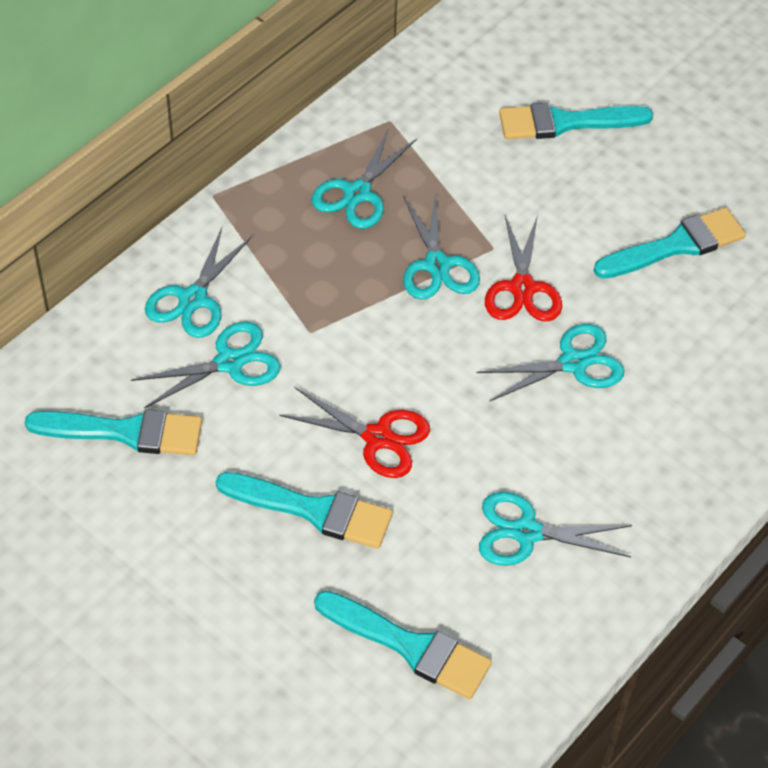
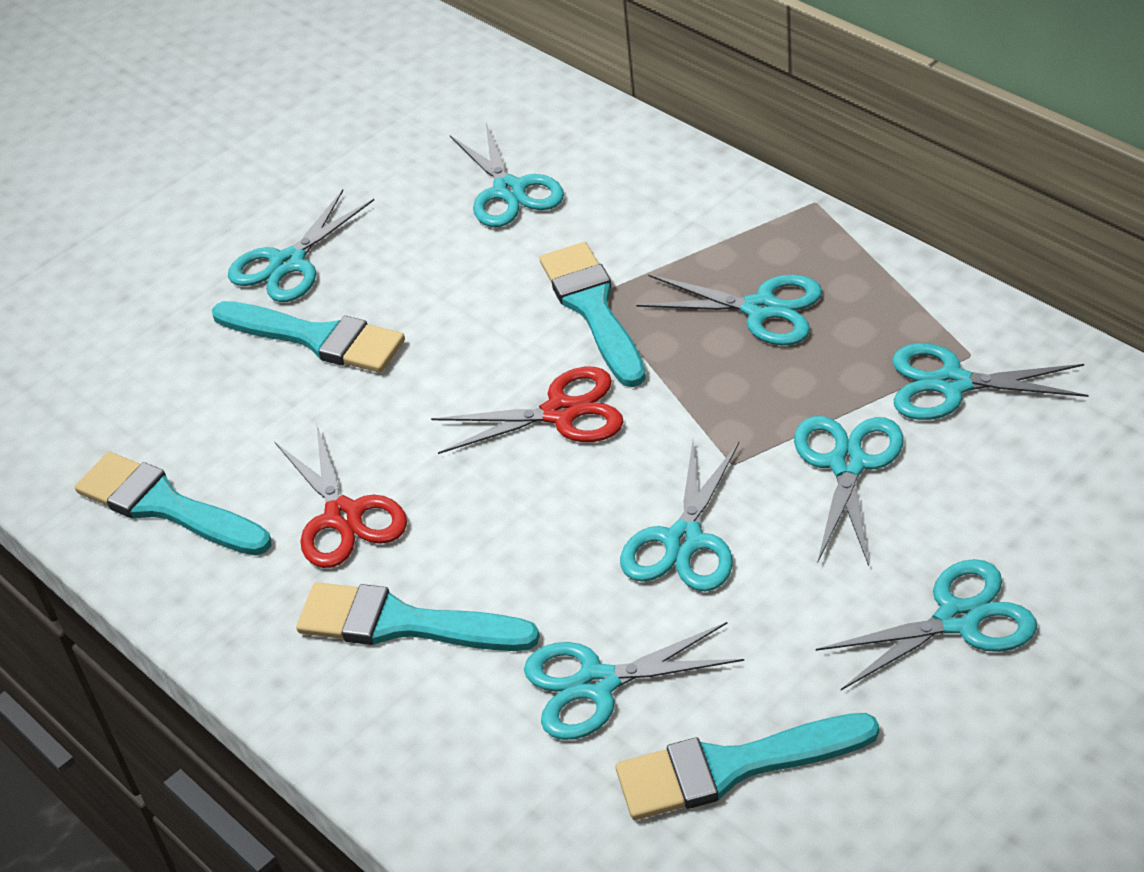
turquoise scissors: 6 -> 8

